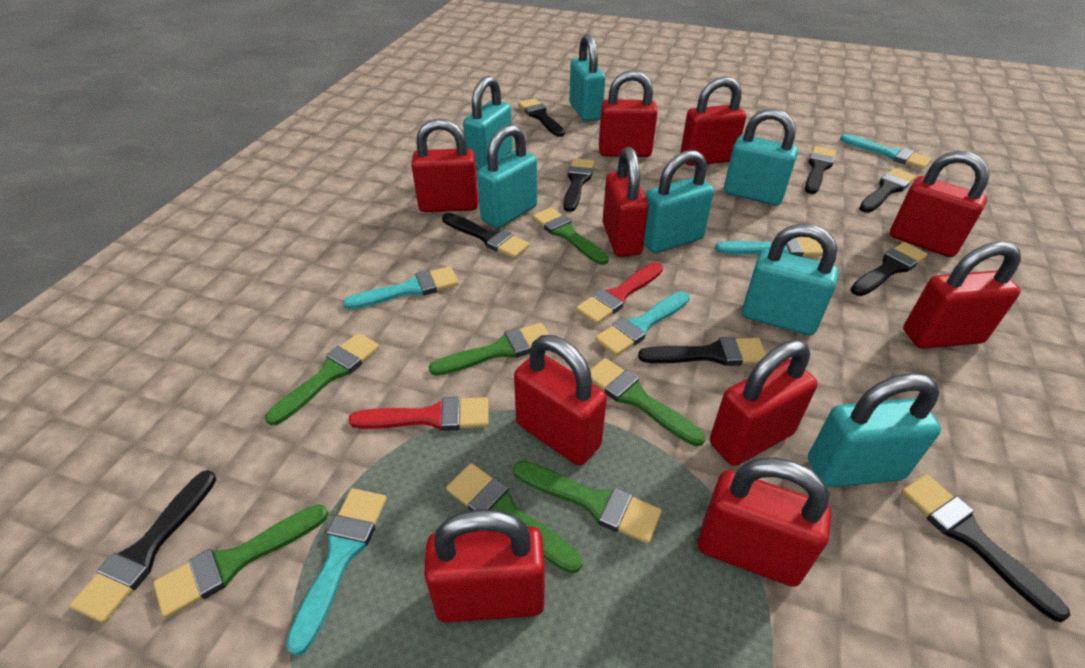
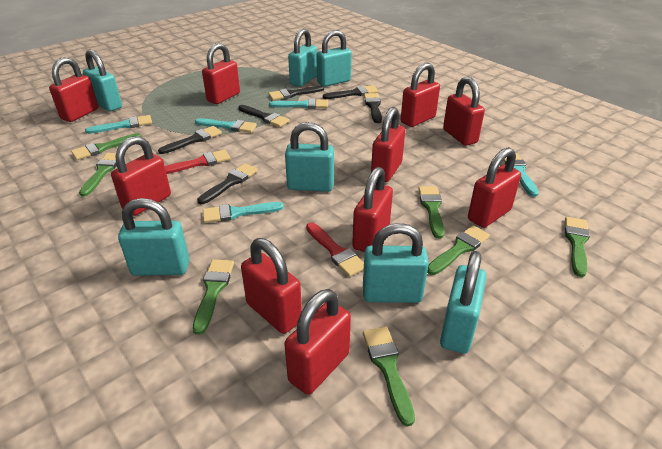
black brush: 9 -> 6

